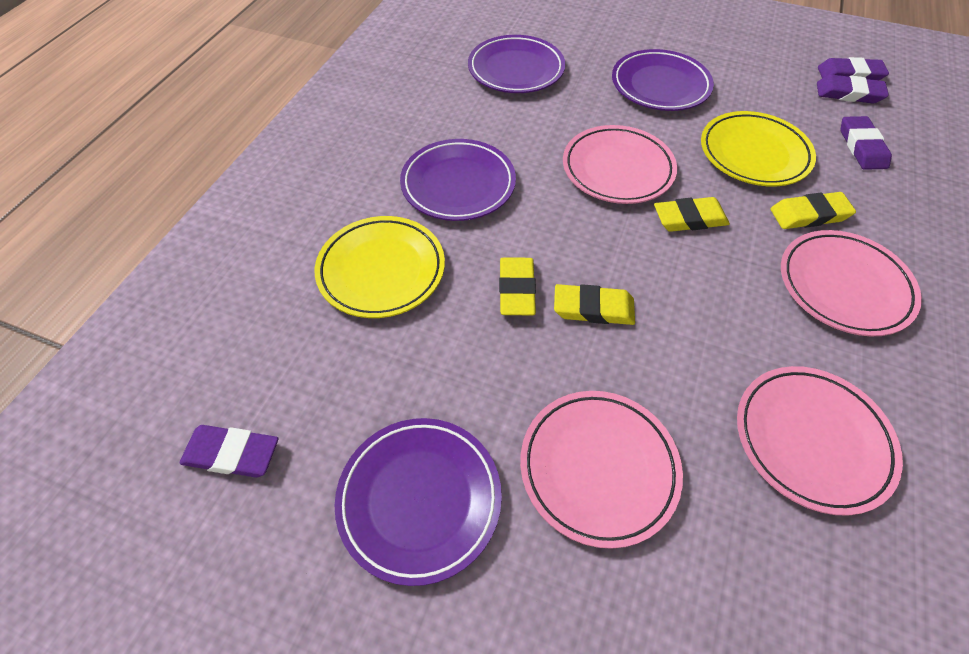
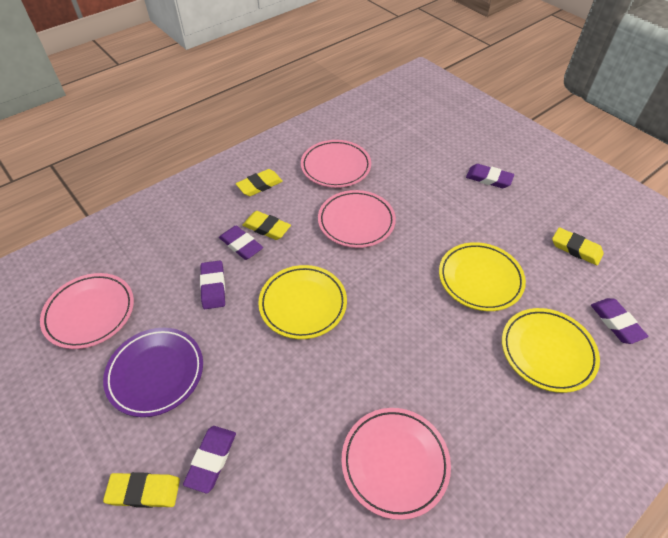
purple eraser: 4 -> 5
purple plate: 4 -> 1
yellow plate: 2 -> 3

